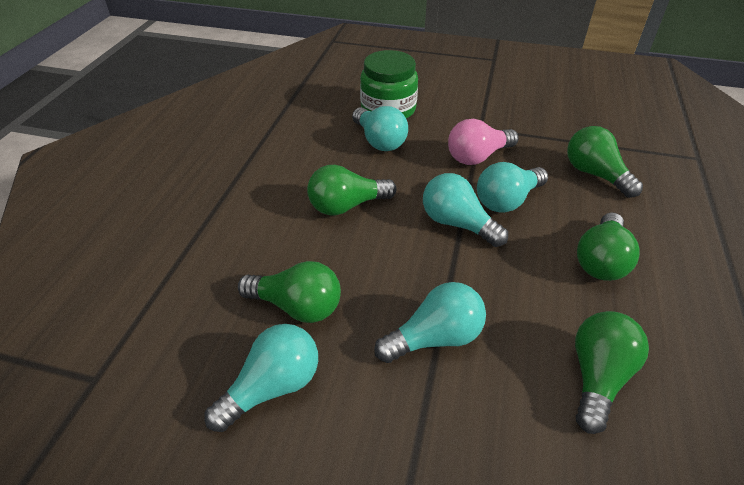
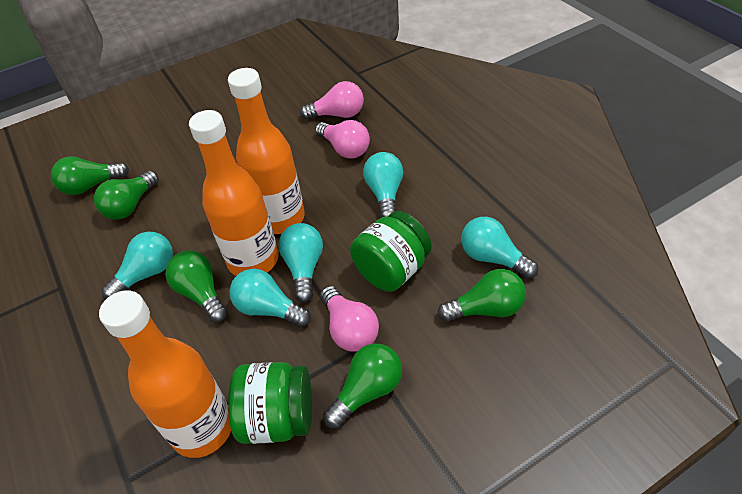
green jar: 1 -> 2
orange bottle: 0 -> 3
pink light bulb: 1 -> 3

